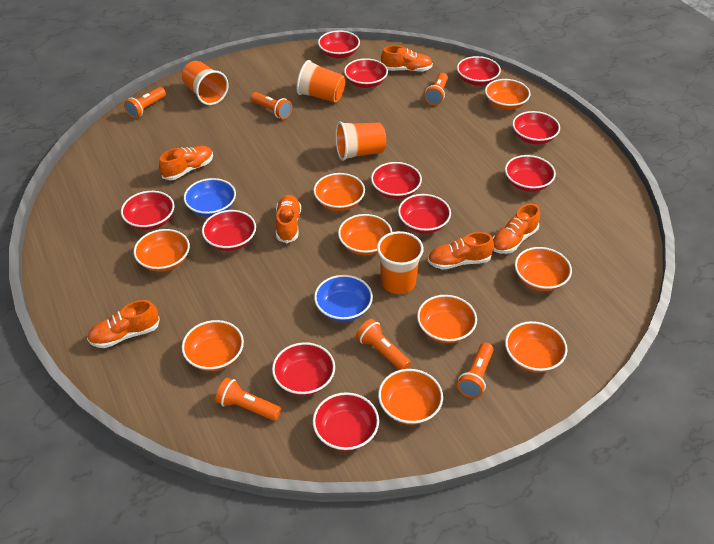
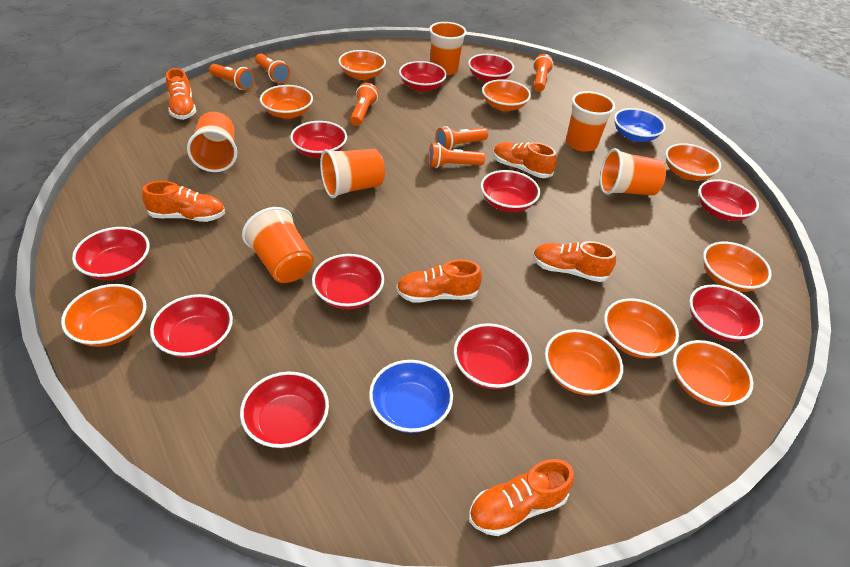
orange cup: 4 -> 6

